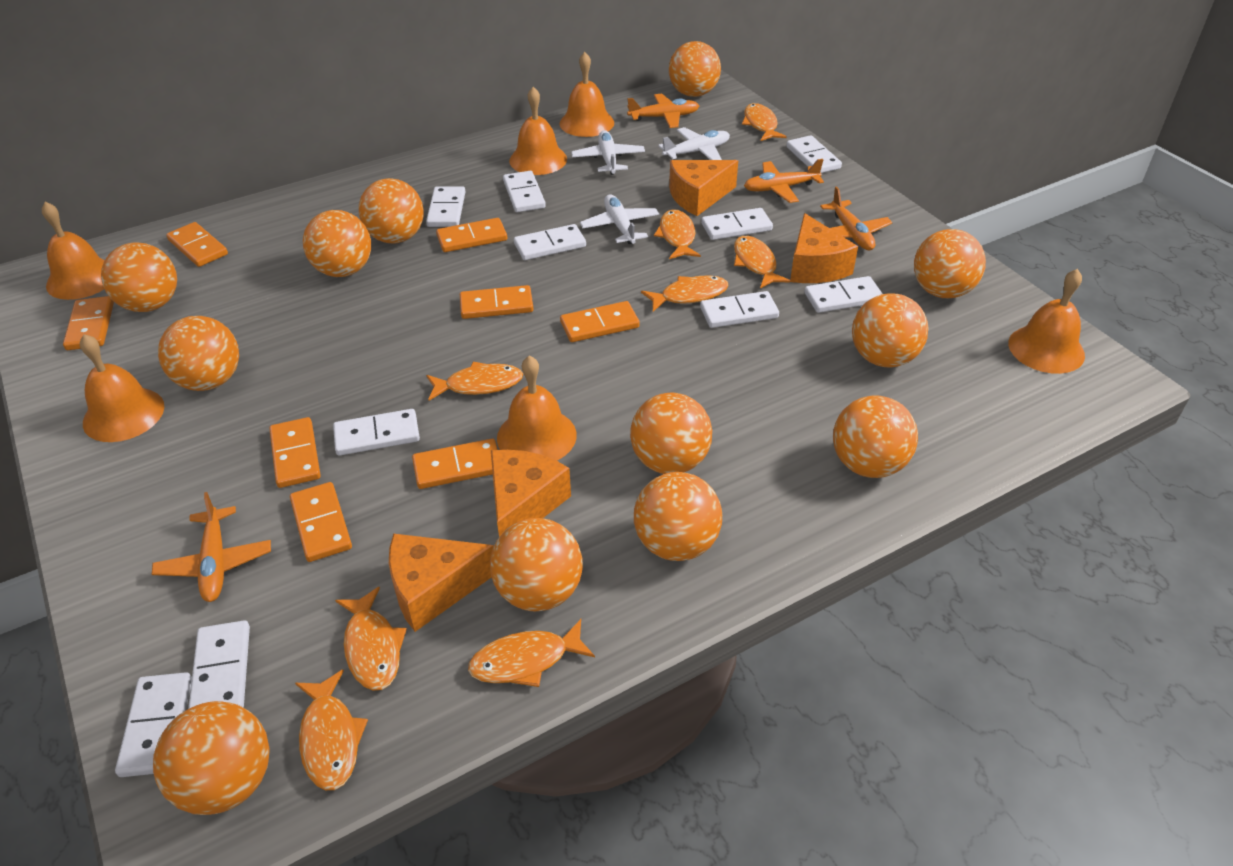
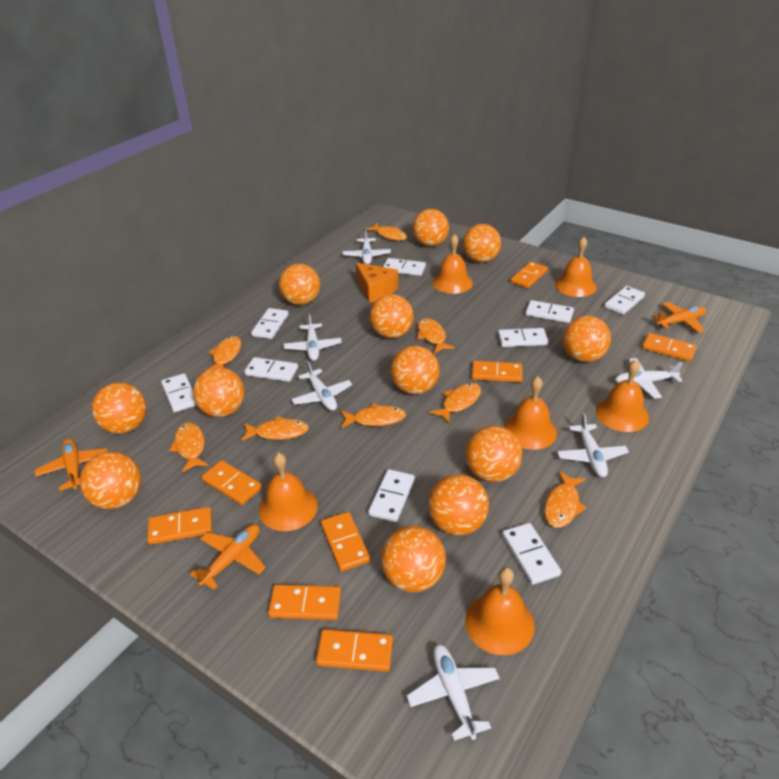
orange cheese: 4 -> 1
orange plane: 4 -> 3
white domino: 10 -> 9
white plane: 3 -> 6

